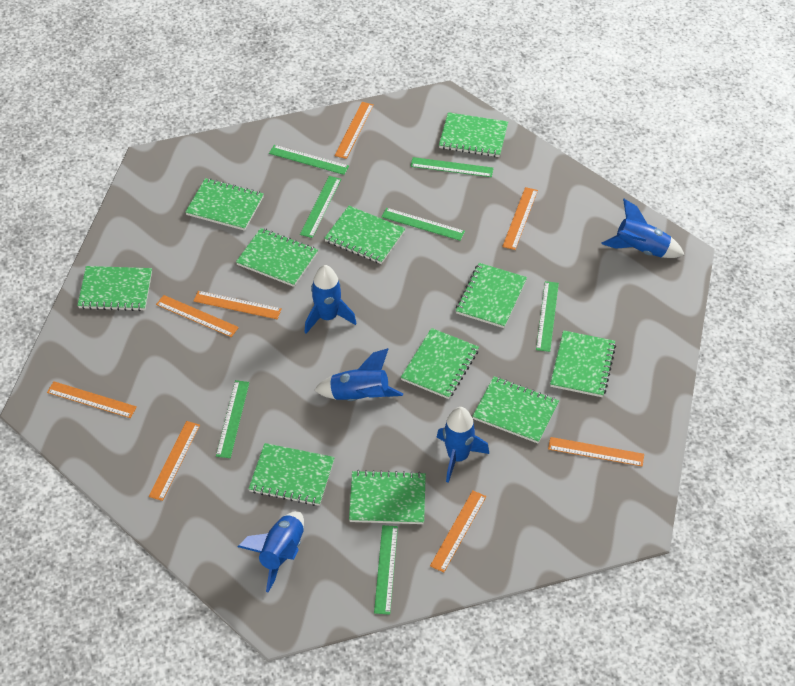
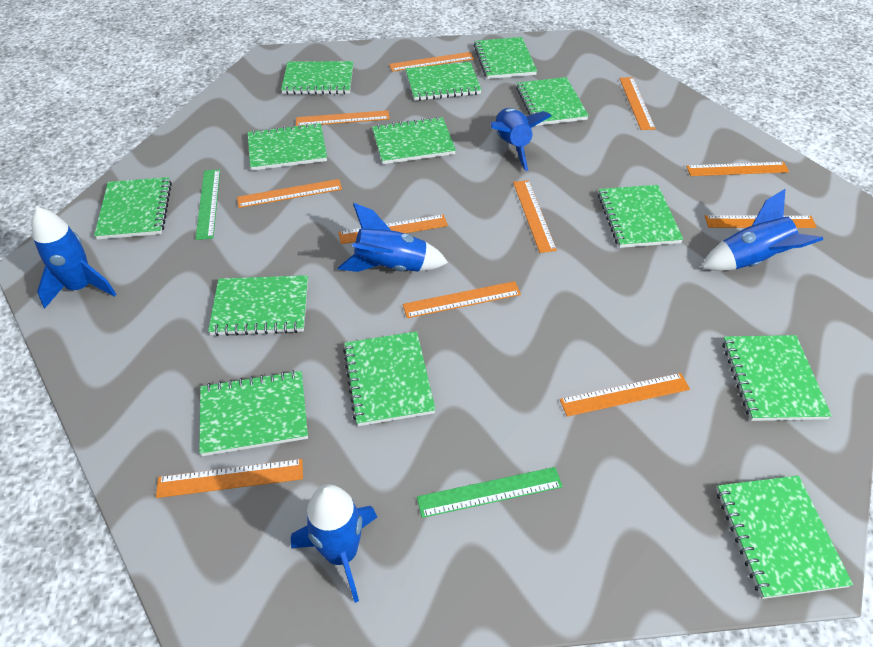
green notebook: 11 -> 13
green ruler: 7 -> 2
orange ruler: 8 -> 11

